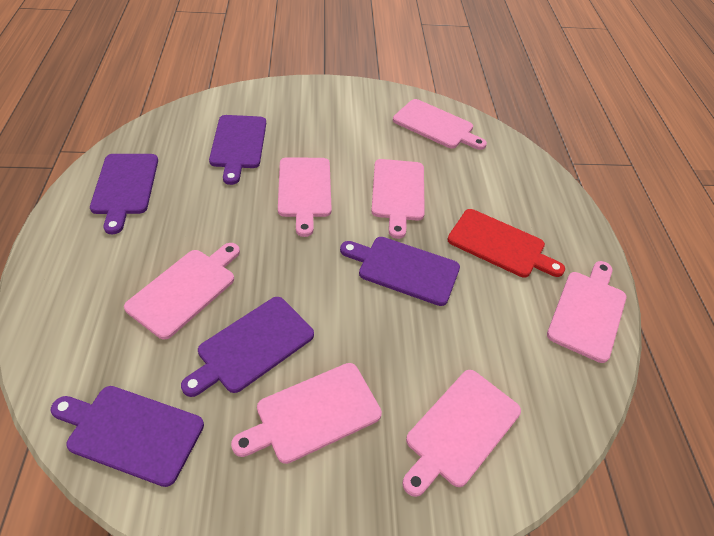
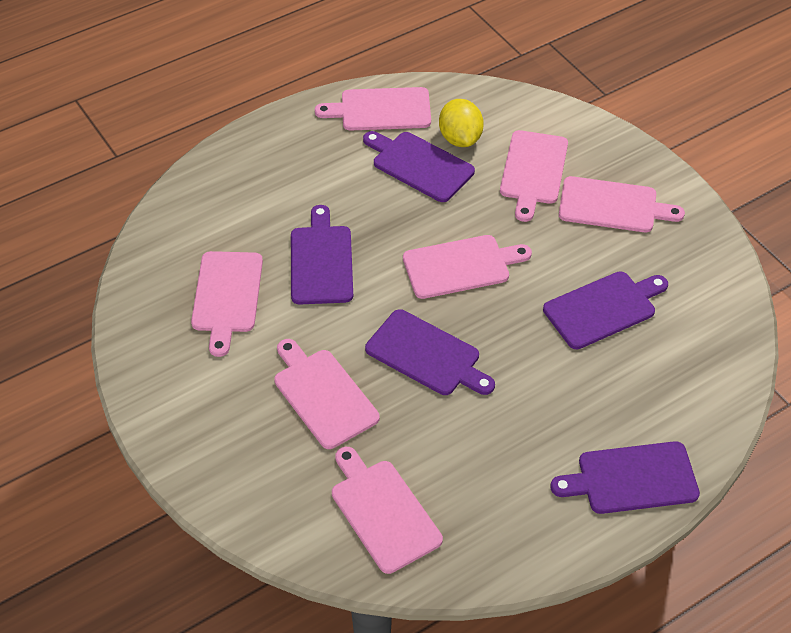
red cutting board: 1 -> 0
yellow lemon: 0 -> 1

